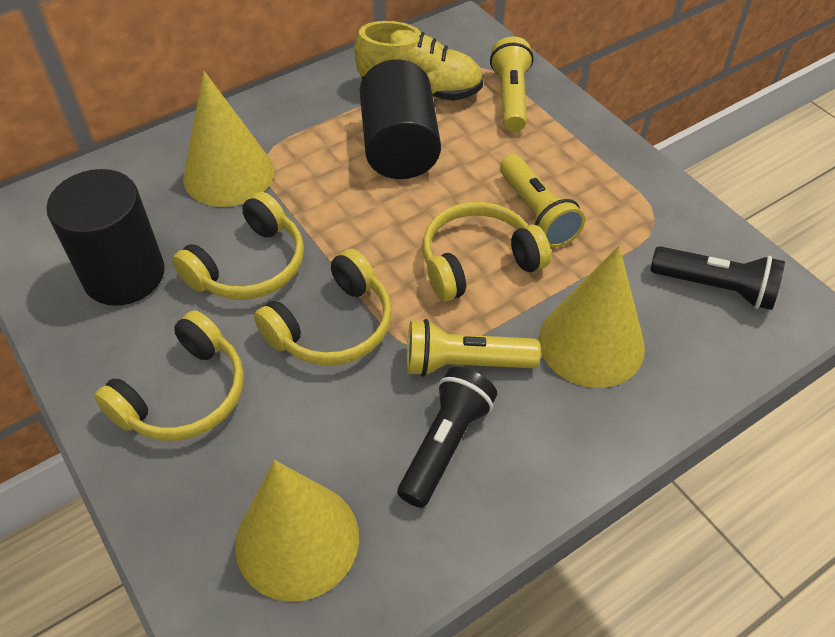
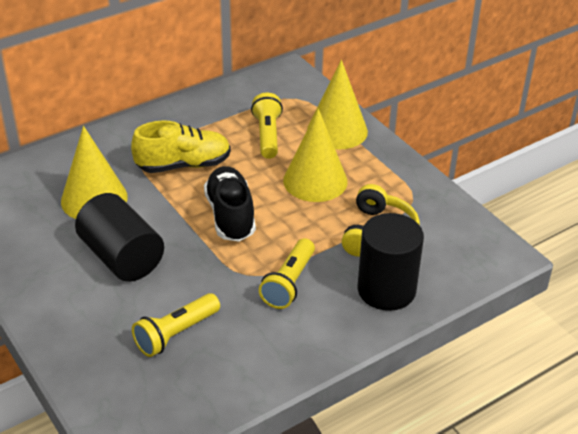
black flashlight: 2 -> 0
black shoe: 0 -> 1
yellow headphones: 4 -> 1

